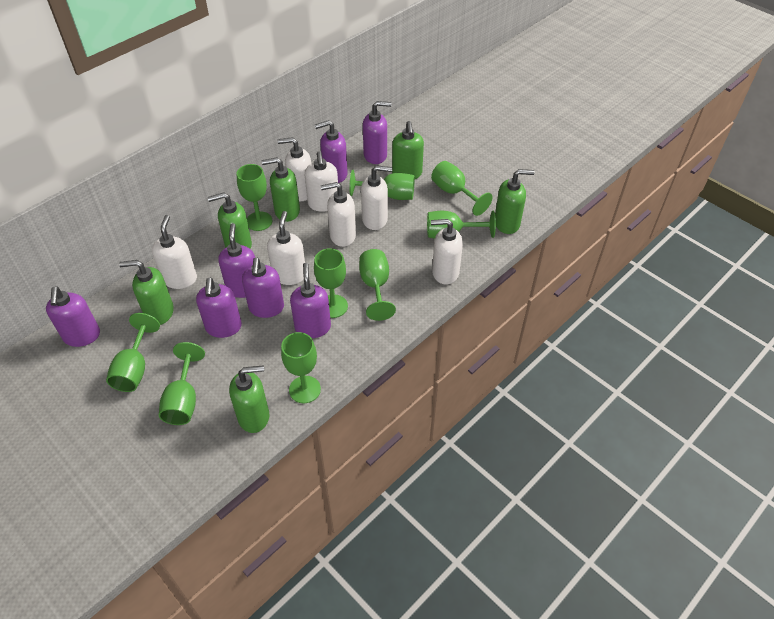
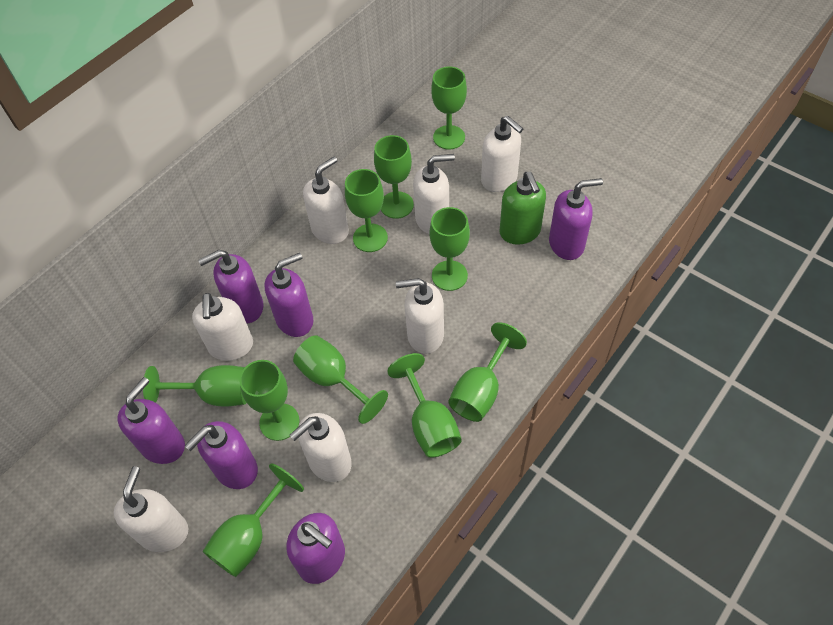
green goblet: 9 -> 10
green soap dispenser: 6 -> 1
purple soap dispenser: 7 -> 6

